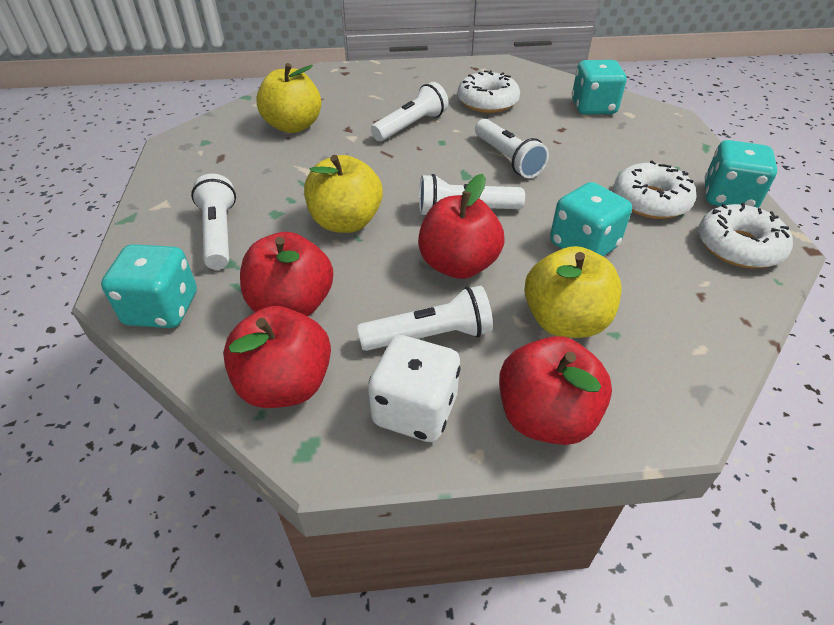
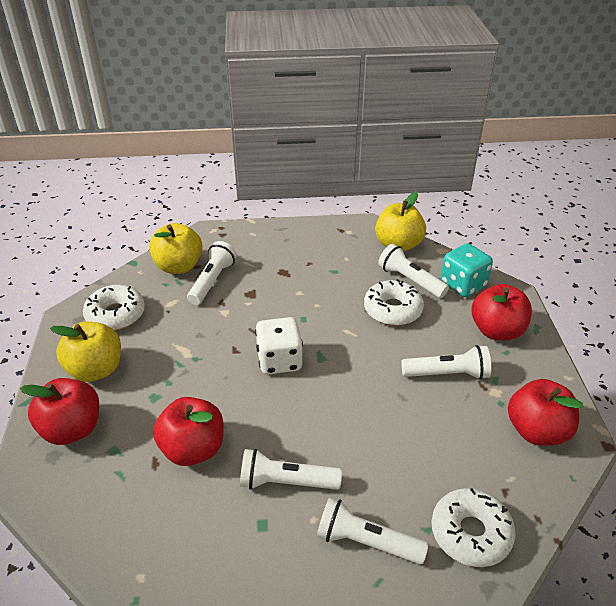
turquoise dice: 4 -> 1

